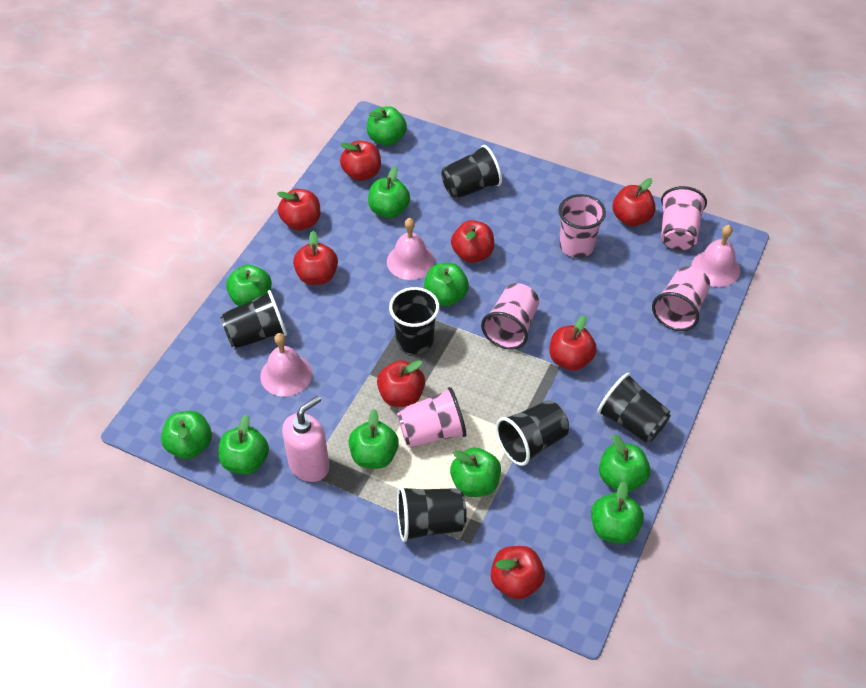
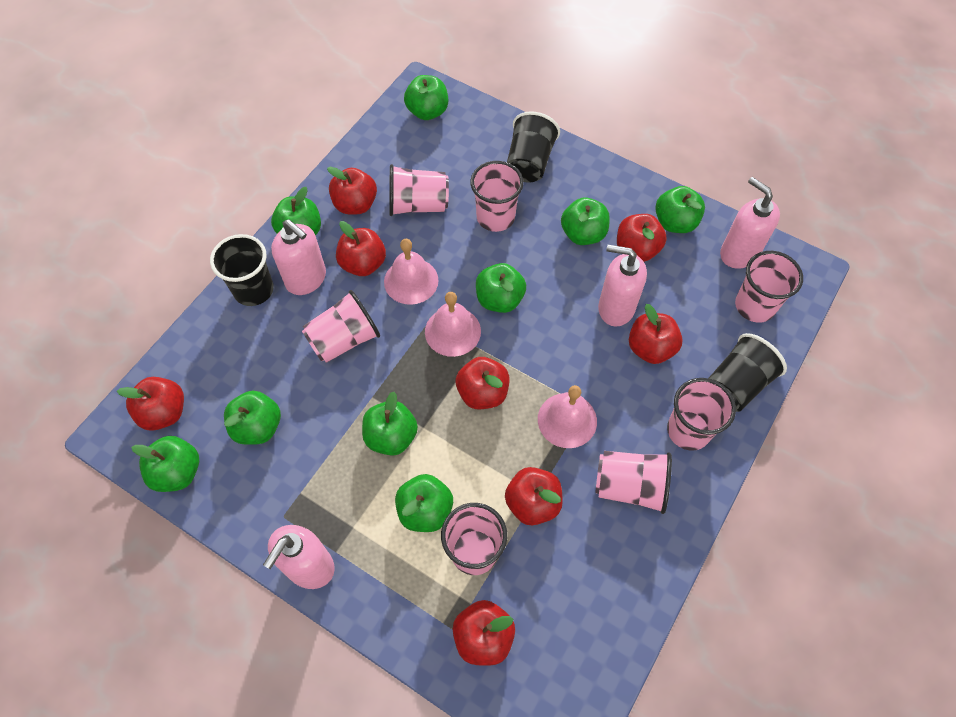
black cup: 6 -> 3
green apple: 10 -> 9
pink cup: 5 -> 7
pink soap dispenser: 1 -> 4

